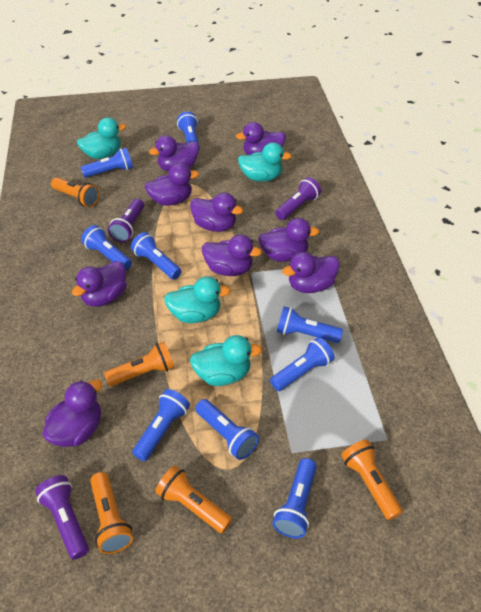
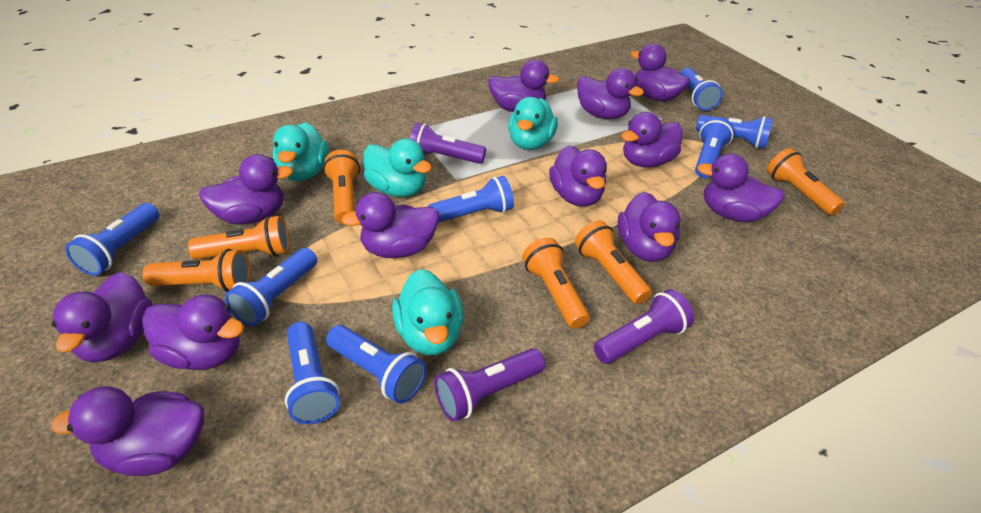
blue flashlight: 9 -> 8
orange flashlight: 5 -> 6
purple duck: 9 -> 12

